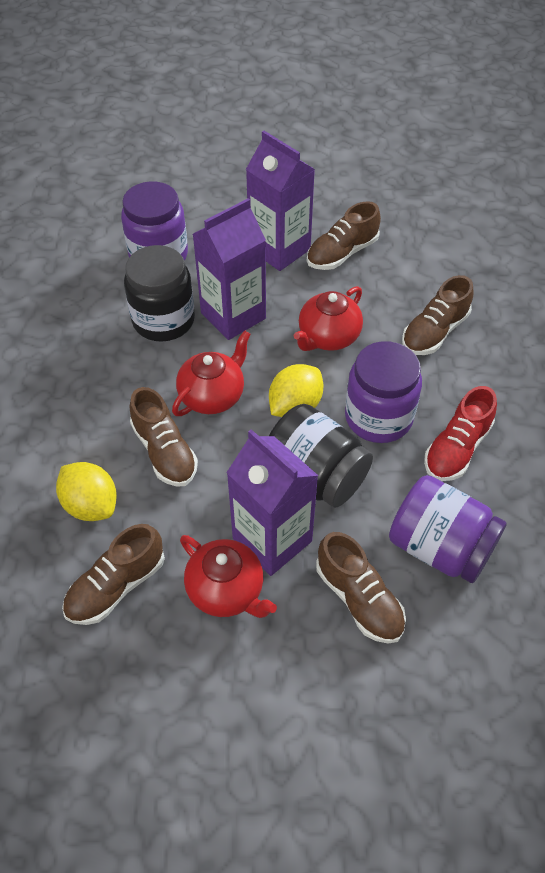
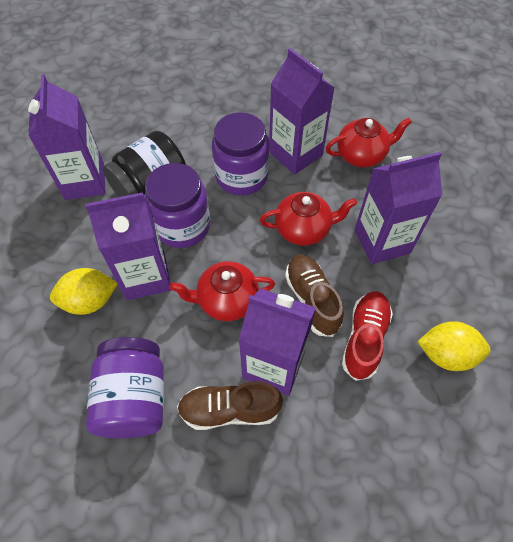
black jar: 2 -> 1
brown shoe: 5 -> 2
purple carton: 3 -> 5

